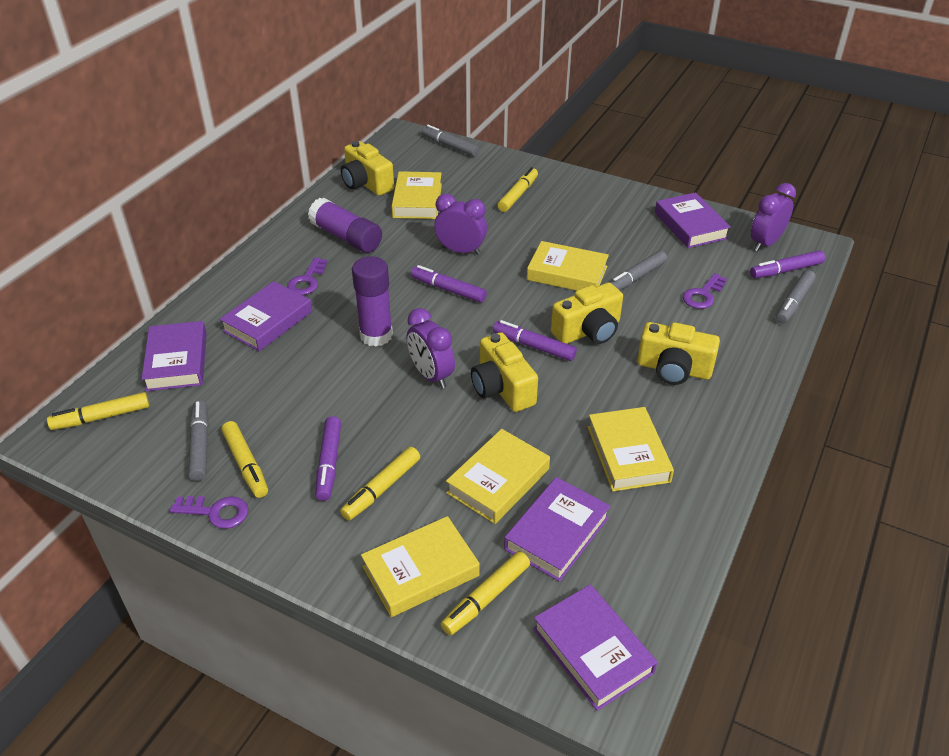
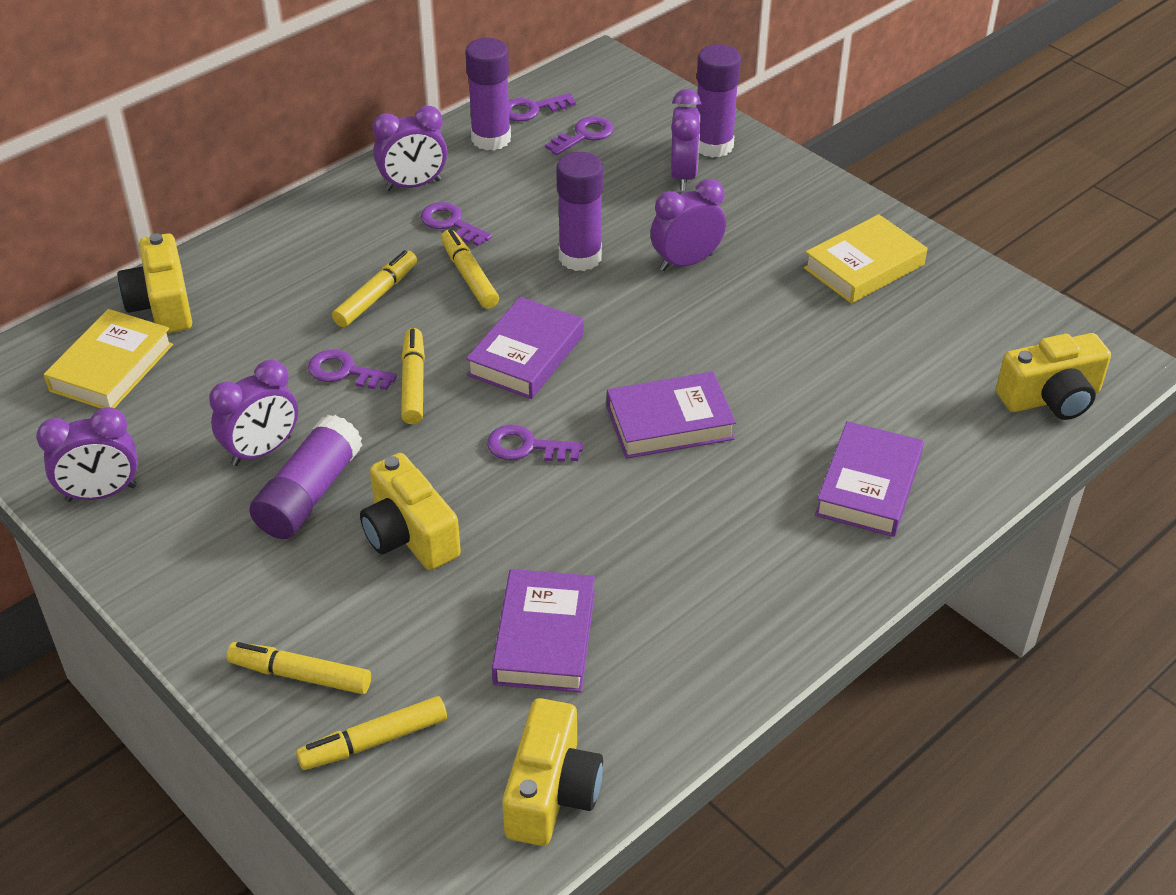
grey marker: 4 -> 0
purple book: 5 -> 4
purple clock: 3 -> 5
purple glue stick: 2 -> 4
purple key: 3 -> 5
purple marker: 4 -> 0
yellow book: 5 -> 2

